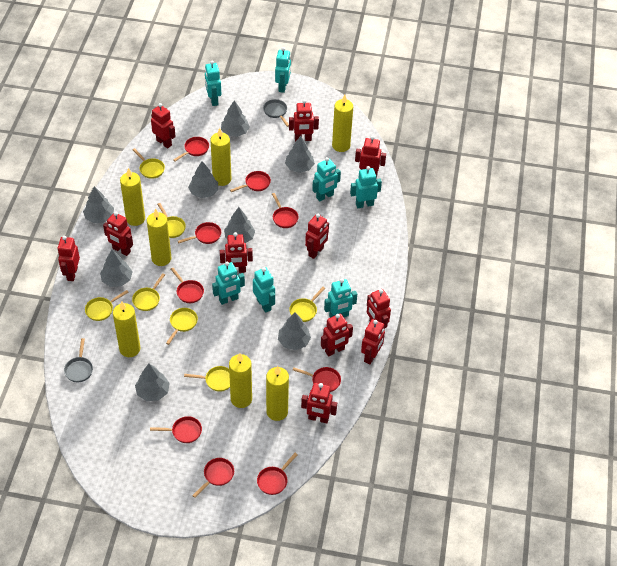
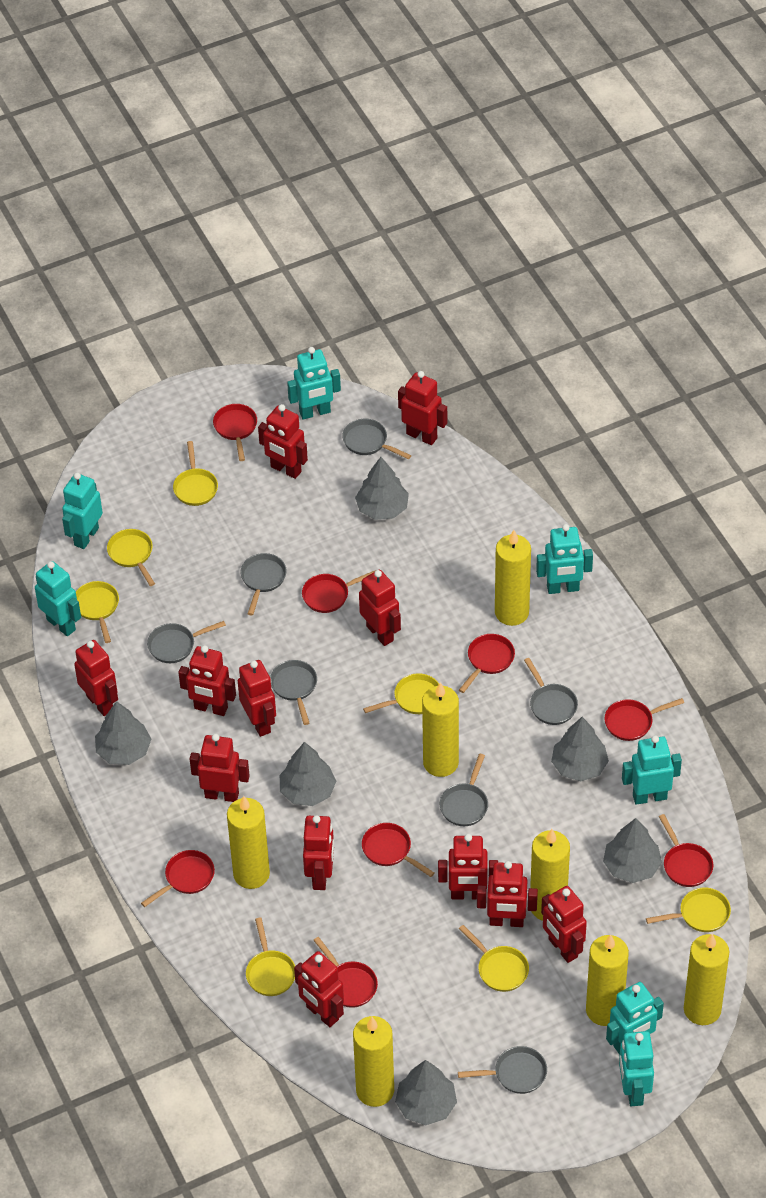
grey pan: 2 -> 7
grey tree: 8 -> 6
red pan: 9 -> 8
red robot: 11 -> 12

